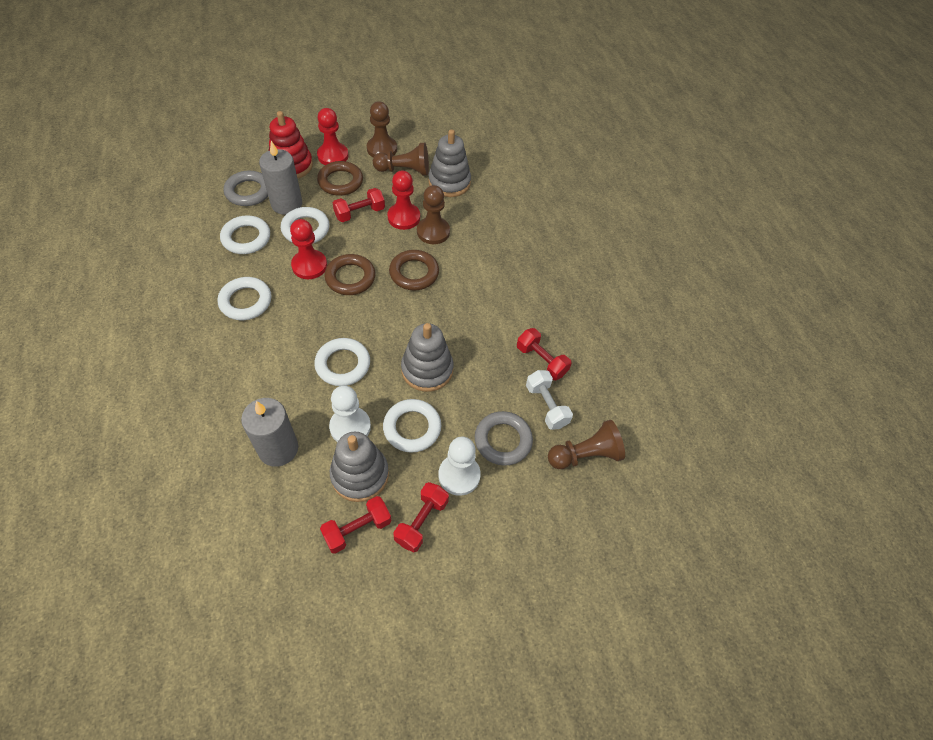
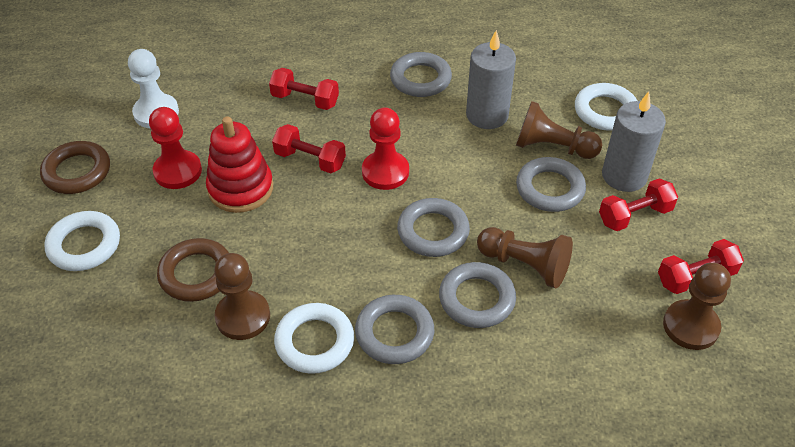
brown ring: 3 -> 2
grey ring: 2 -> 5
grey stacking toy: 3 -> 0
red pawn: 3 -> 2
white dumbbell: 1 -> 0
white pawn: 2 -> 1
white ring: 5 -> 3

